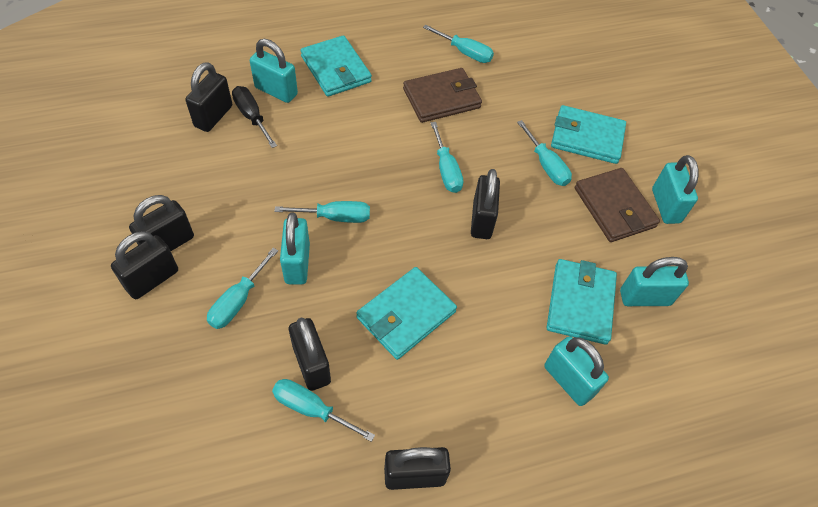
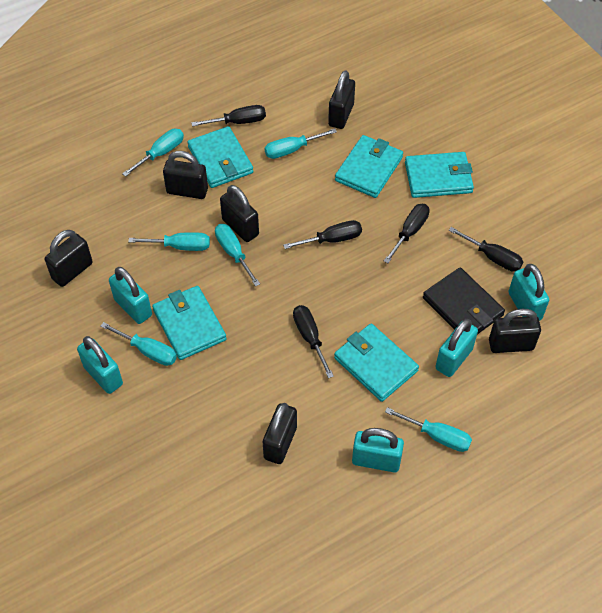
black screwdriver: 1 -> 5
black wallet: 0 -> 1
brown wallet: 2 -> 0
turquoise wallet: 4 -> 5

